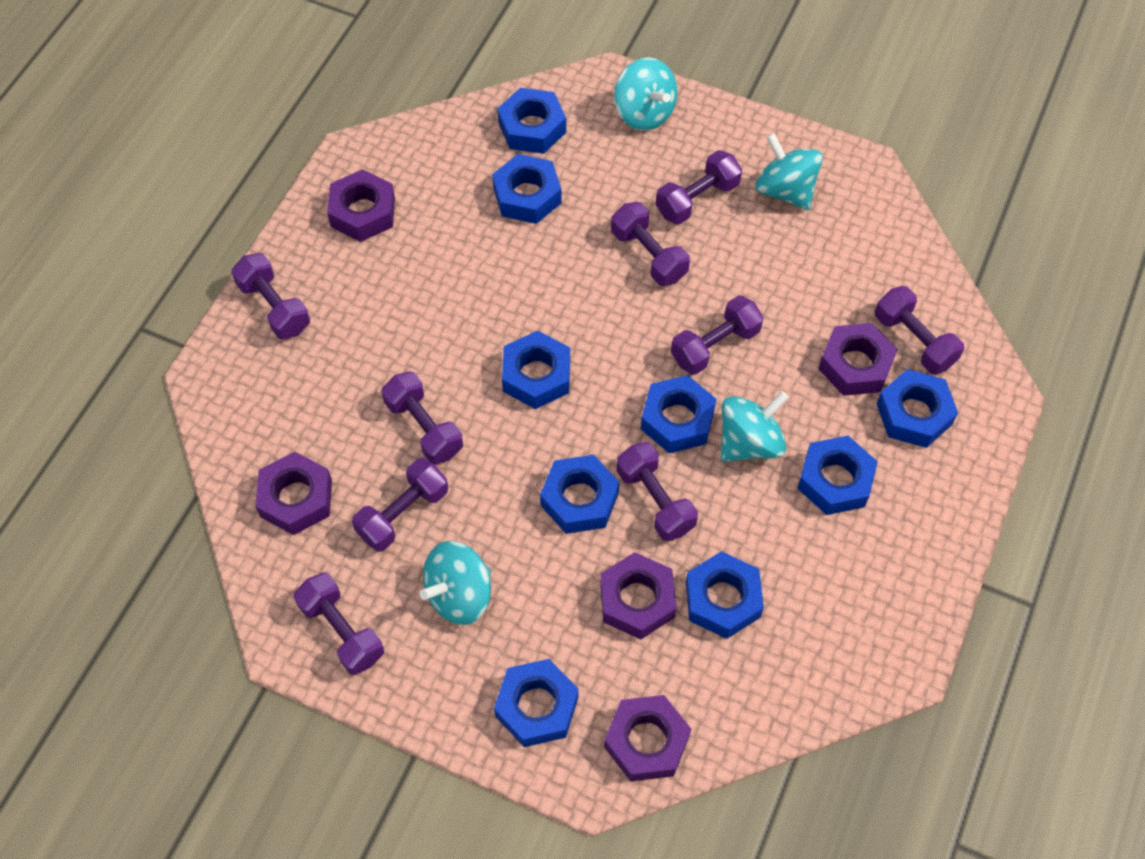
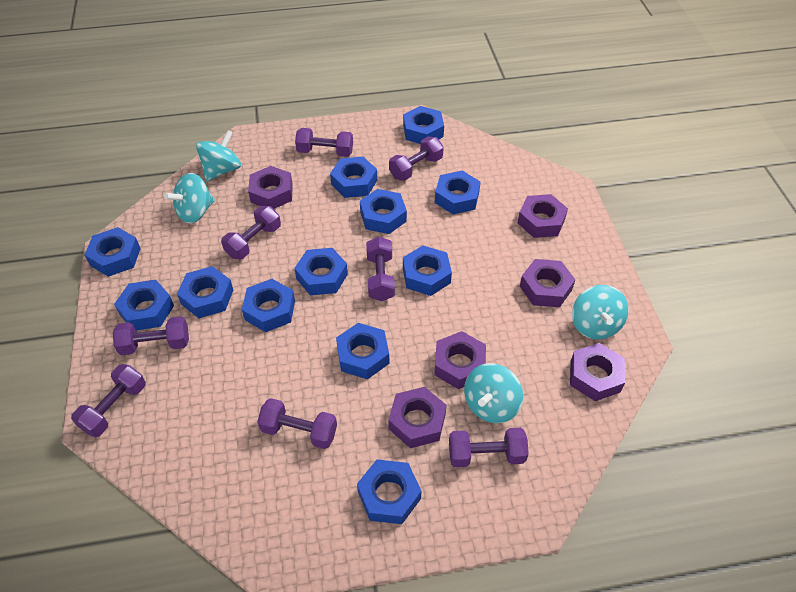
blue nut: 9 -> 12
purple dumbbell: 9 -> 8
purple nut: 5 -> 6

